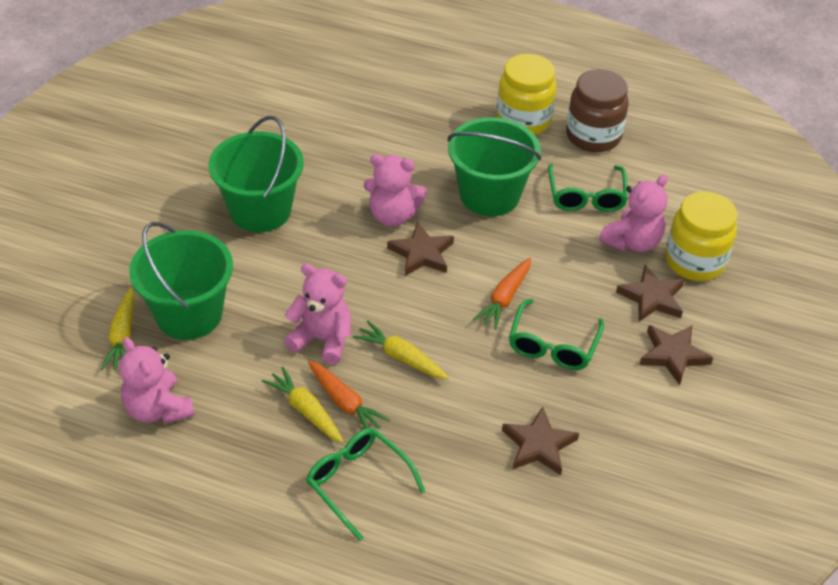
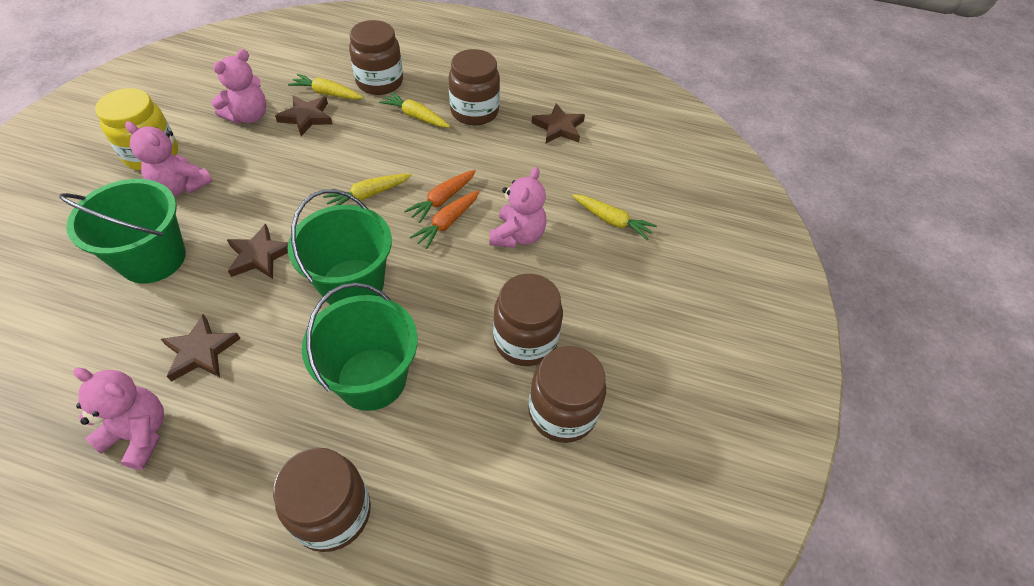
brown jar: 1 -> 5
green glasses: 3 -> 0
yellow carrot: 3 -> 4
yellow jar: 2 -> 1

